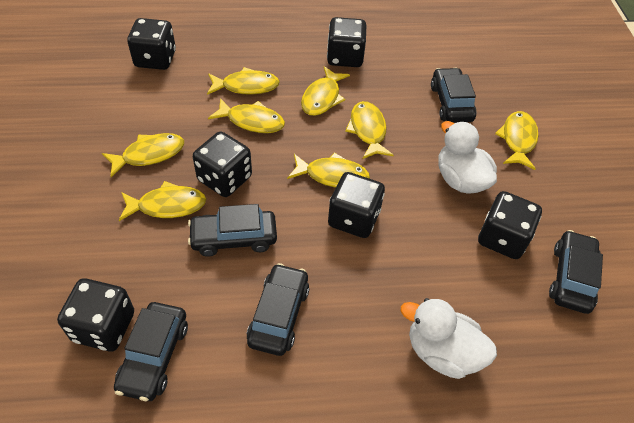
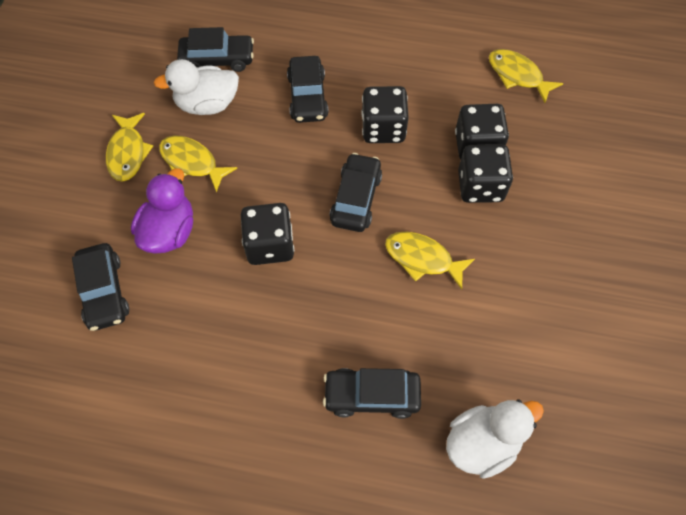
black dice: 6 -> 4
purple duck: 0 -> 1
yellow fish: 8 -> 4

